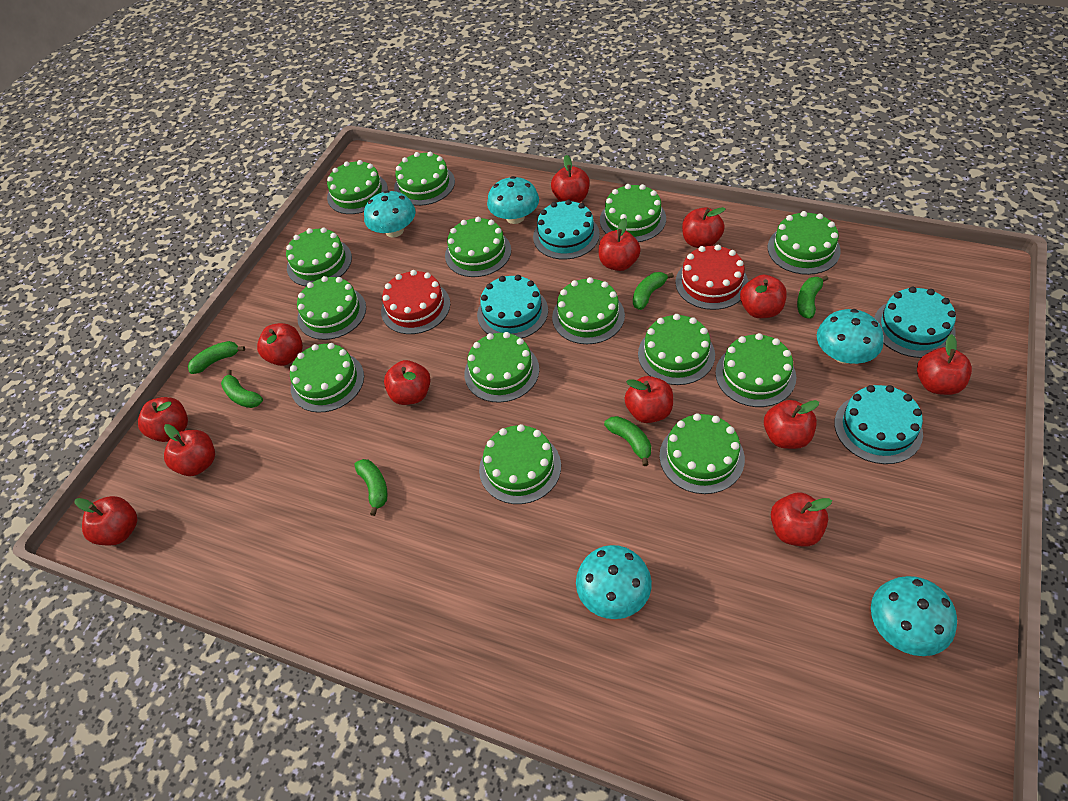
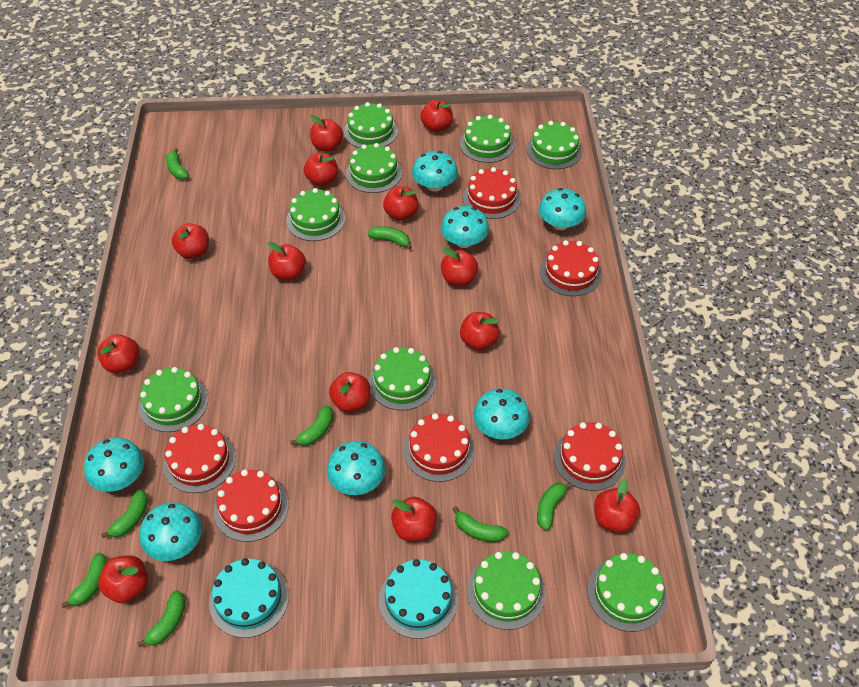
green banana: 6 -> 8
green cake: 14 -> 9
red cake: 2 -> 6
turquoise cake: 4 -> 2
turquoise mushroom: 5 -> 7

